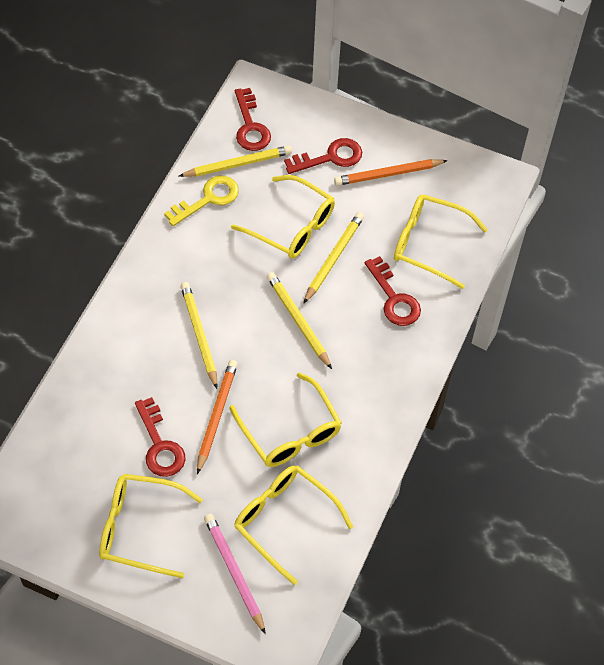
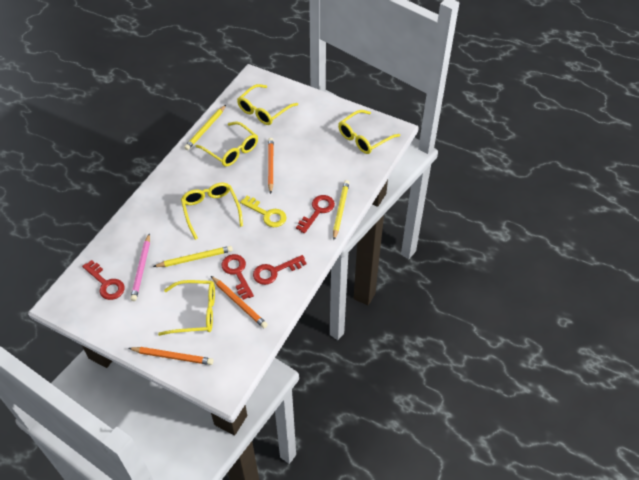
orange pencil: 2 -> 3
yellow pencil: 4 -> 3

